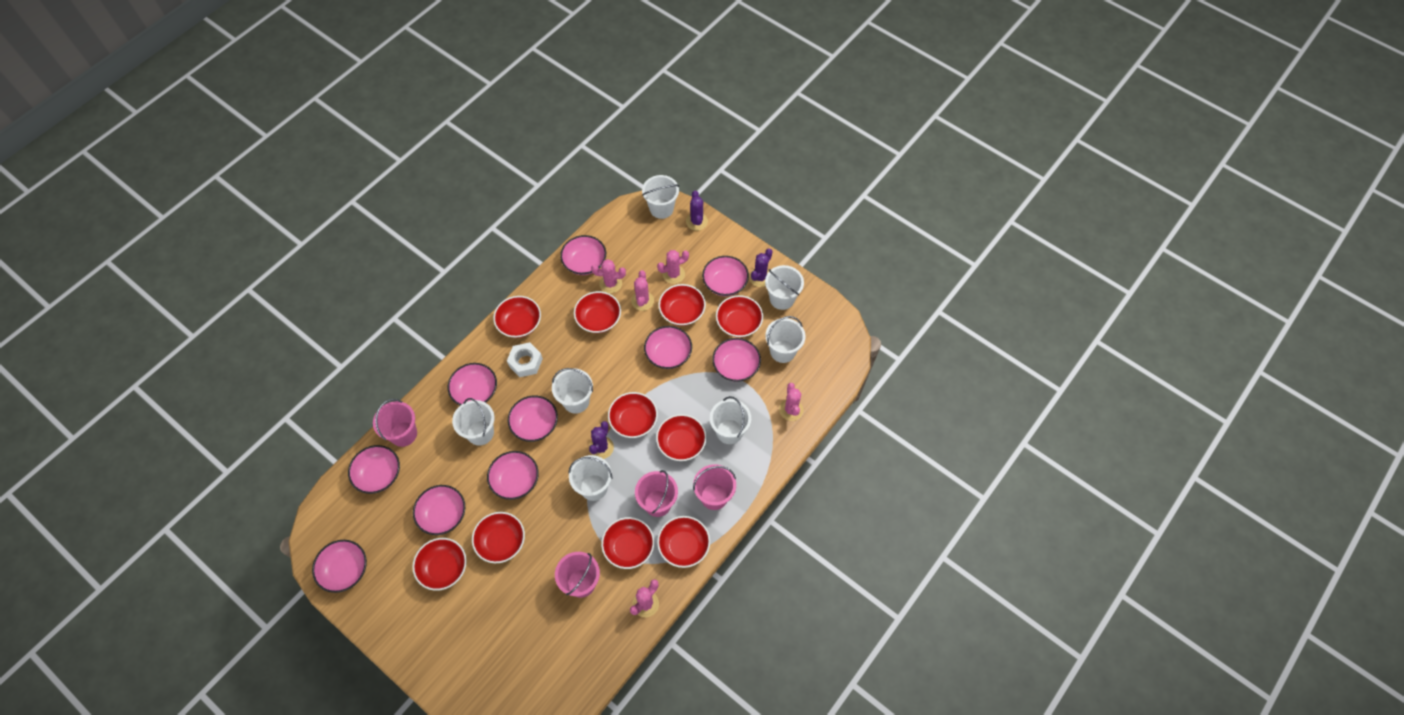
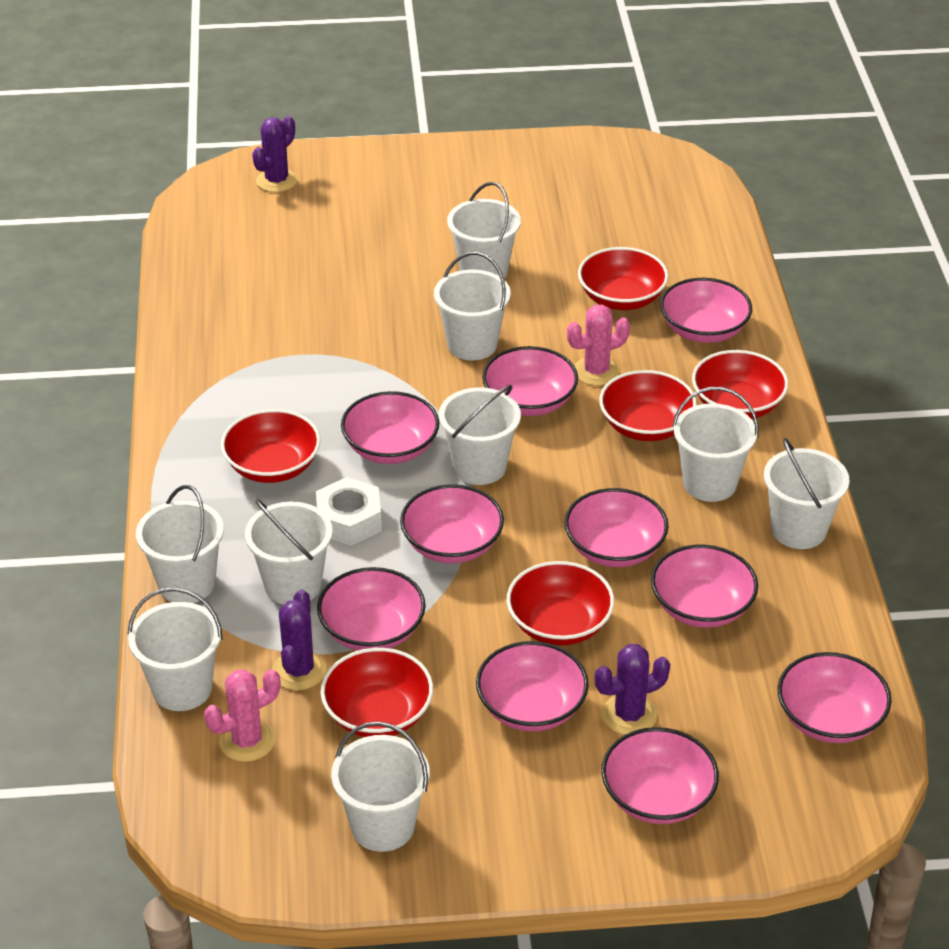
pink bucket: 4 -> 0
pink cactus: 5 -> 2
red bowl: 10 -> 6
white bucket: 7 -> 9

